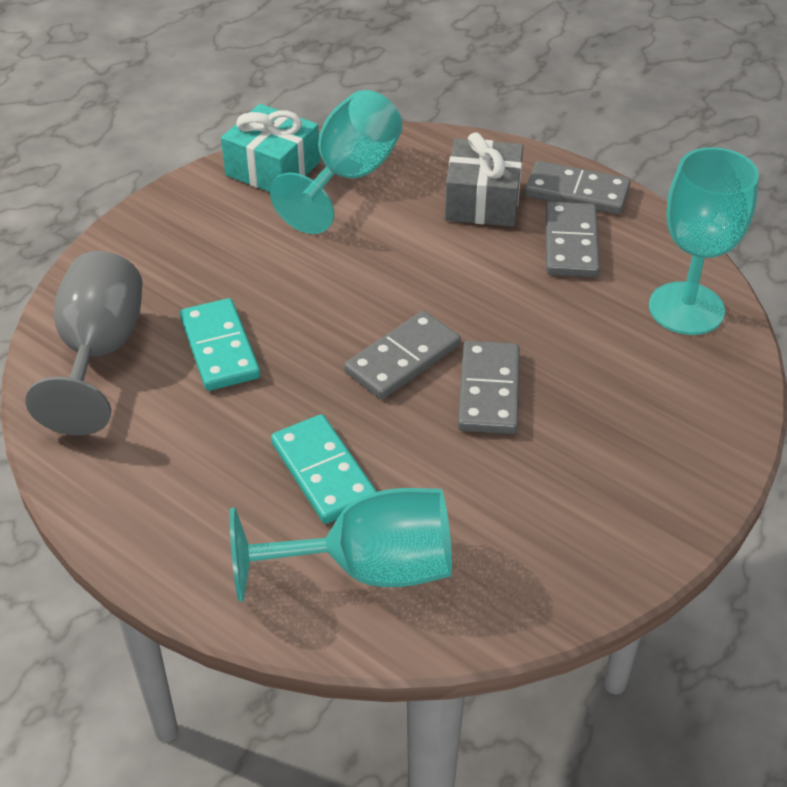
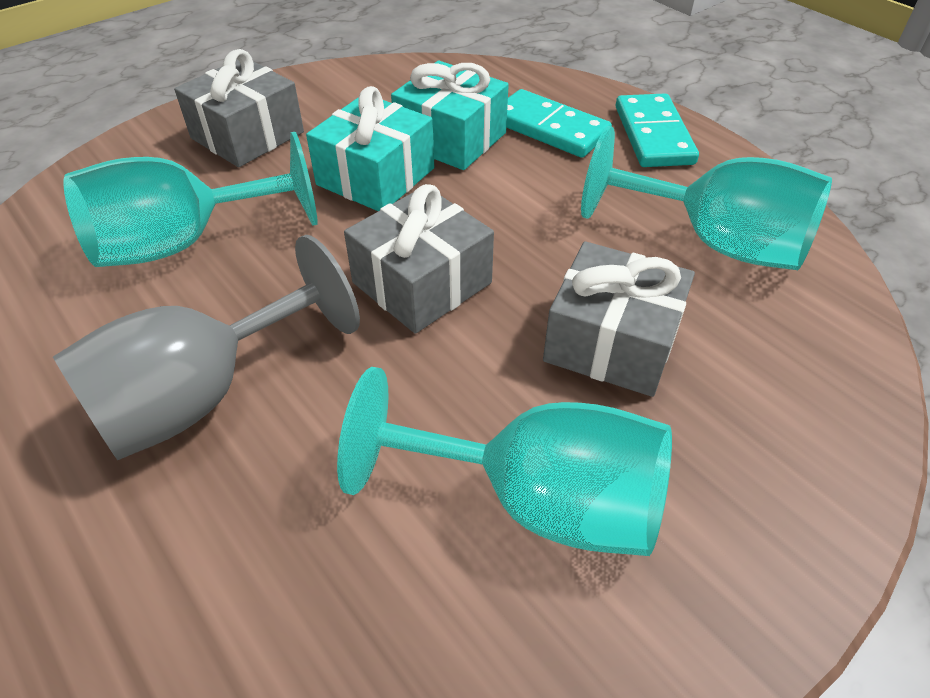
grey domino: 4 -> 0
grey gift: 1 -> 3
turquoise gift: 1 -> 2

